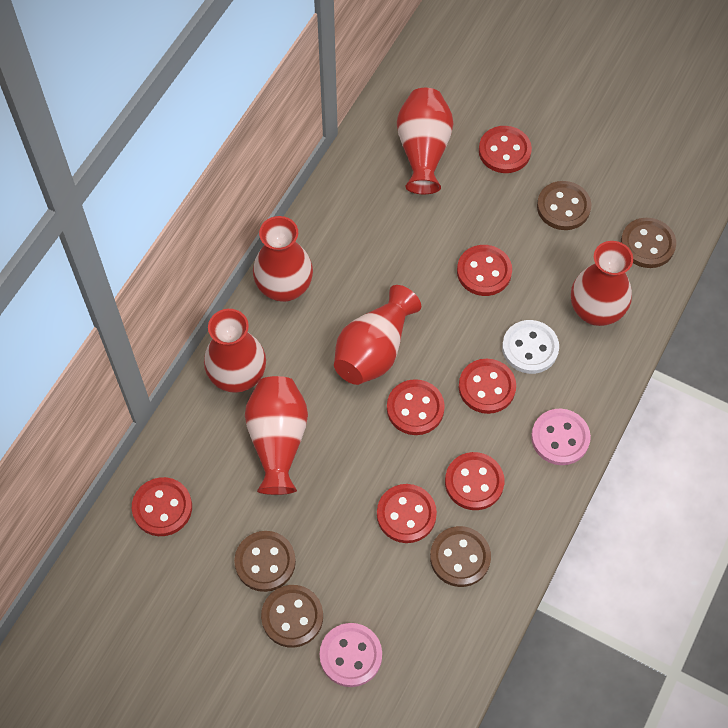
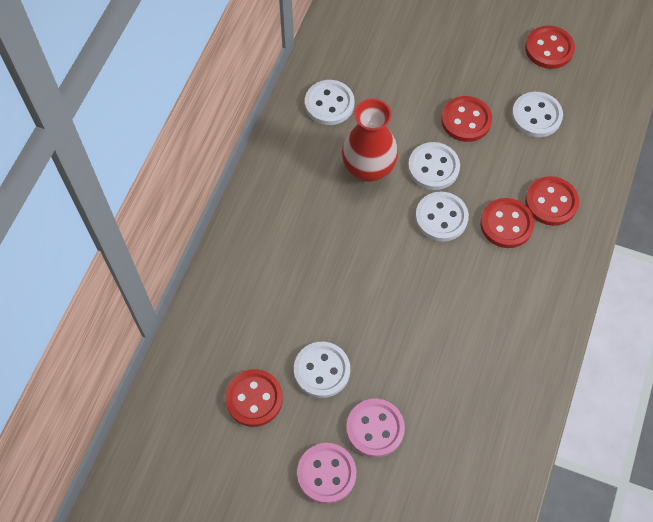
brown button: 5 -> 0
red button: 7 -> 5
red vase: 6 -> 1
white button: 1 -> 5

